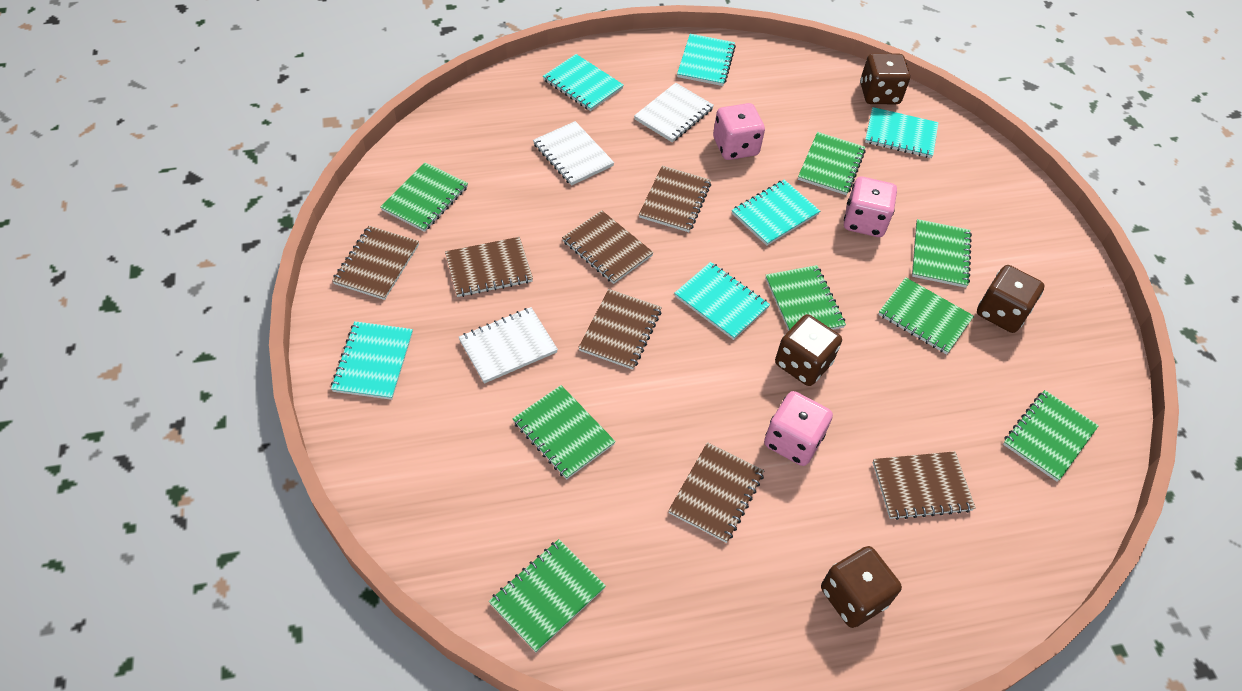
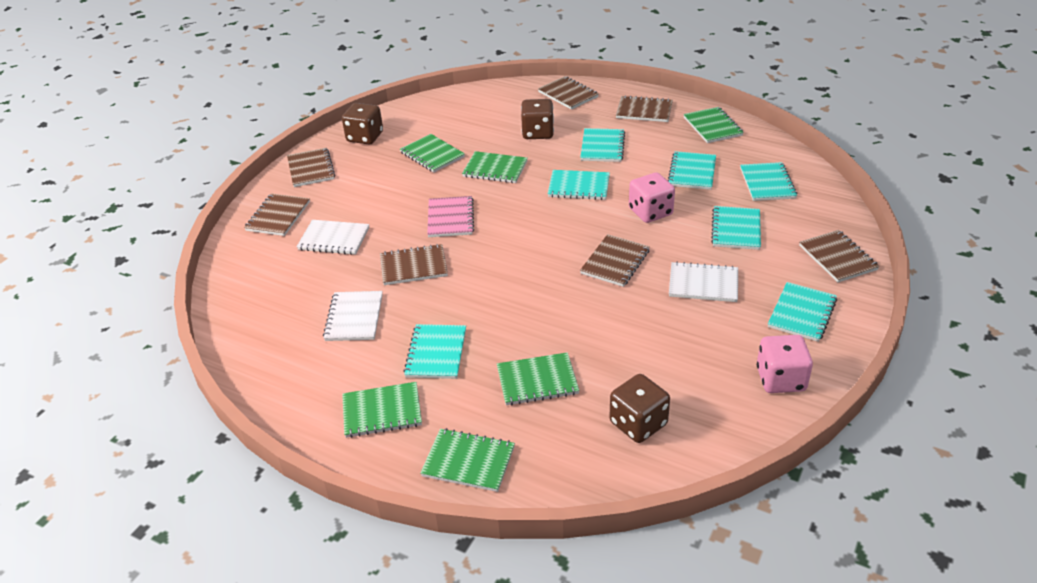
brown dice: 4 -> 3
green notebook: 8 -> 6
pink dice: 3 -> 2
pink notebook: 0 -> 1
turquoise notebook: 6 -> 7

